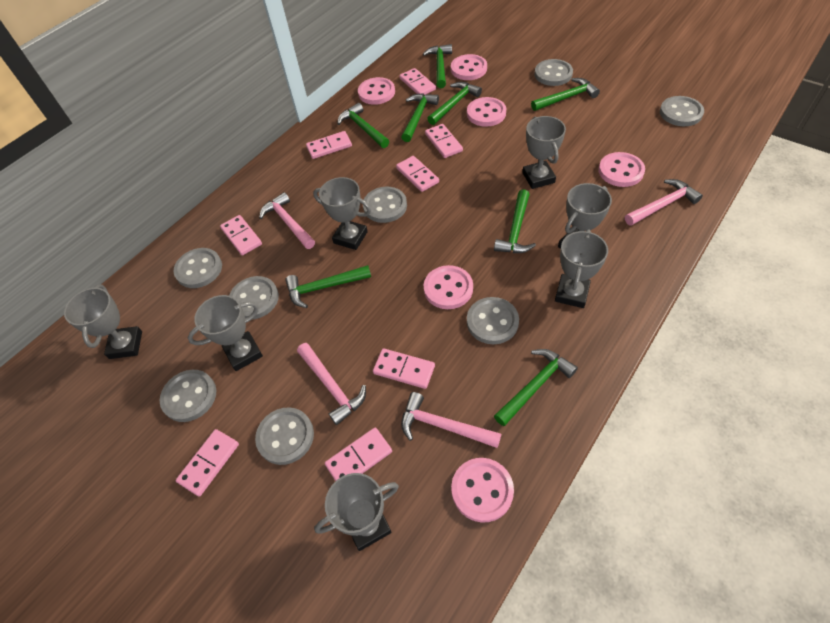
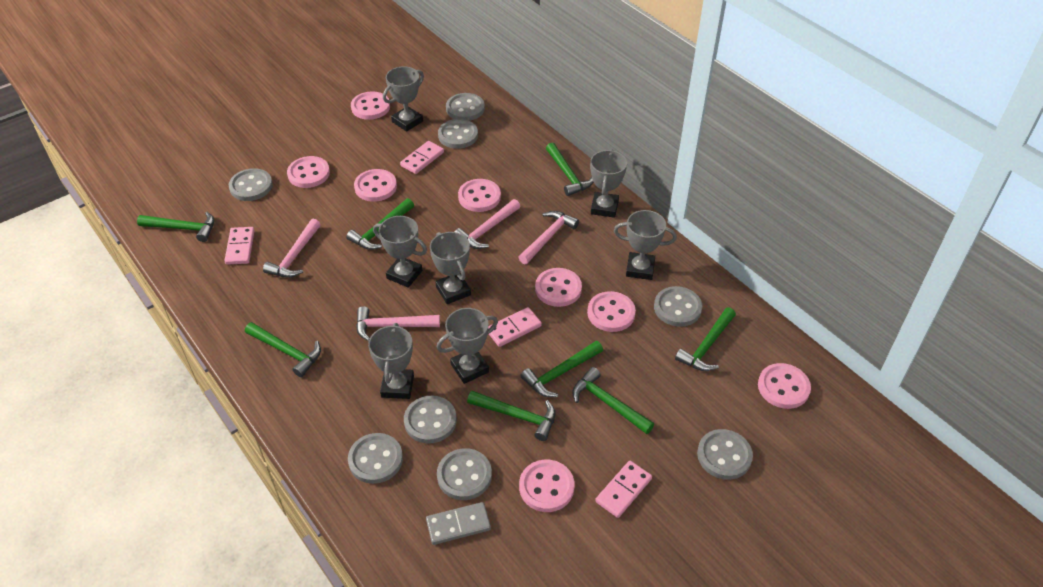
grey domino: 0 -> 1
pink button: 6 -> 8
pink domino: 8 -> 4

